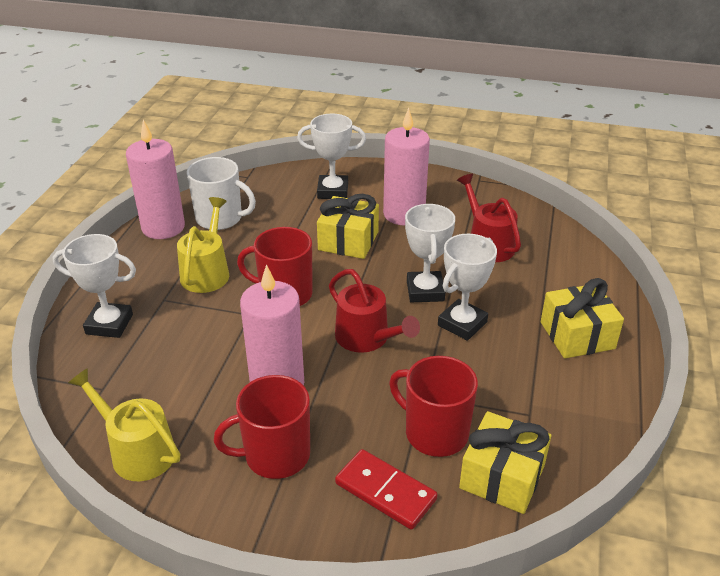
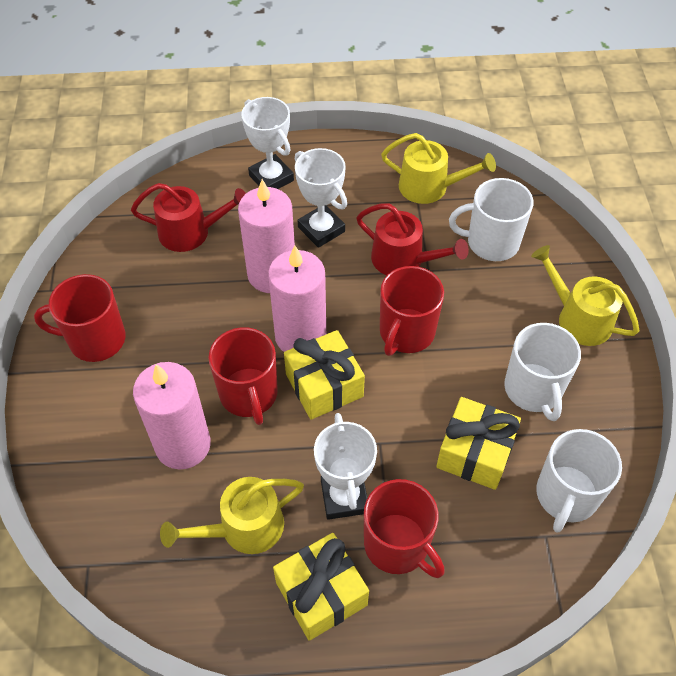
red domino: 1 -> 0
red mug: 3 -> 4
white mug: 1 -> 3
white trophy: 4 -> 3
yellow watering can: 2 -> 3

